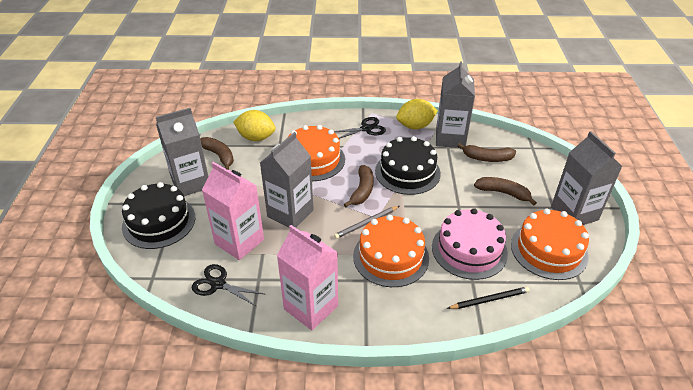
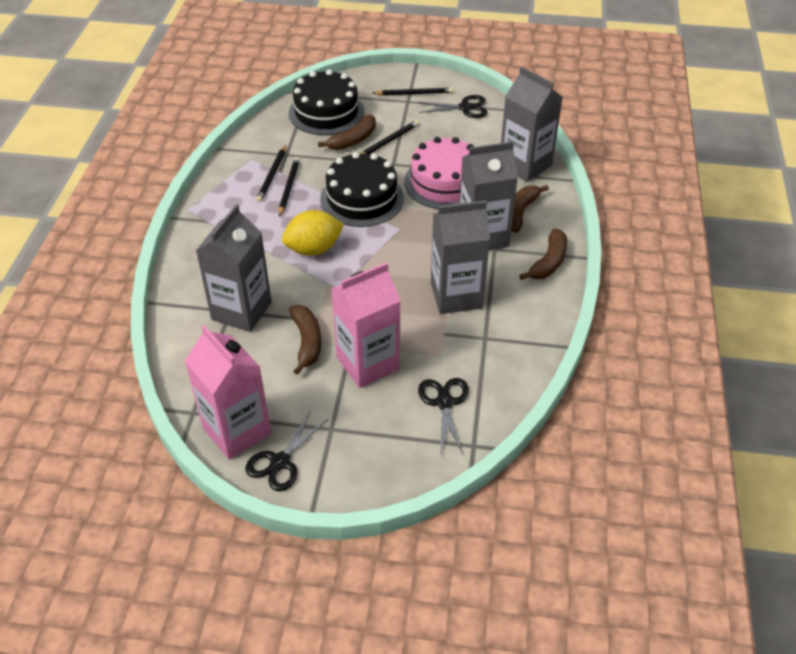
black pencil: 1 -> 4
black scissors: 2 -> 3
grey pencil: 1 -> 0
orange cake: 3 -> 0
yellow lemon: 2 -> 1

